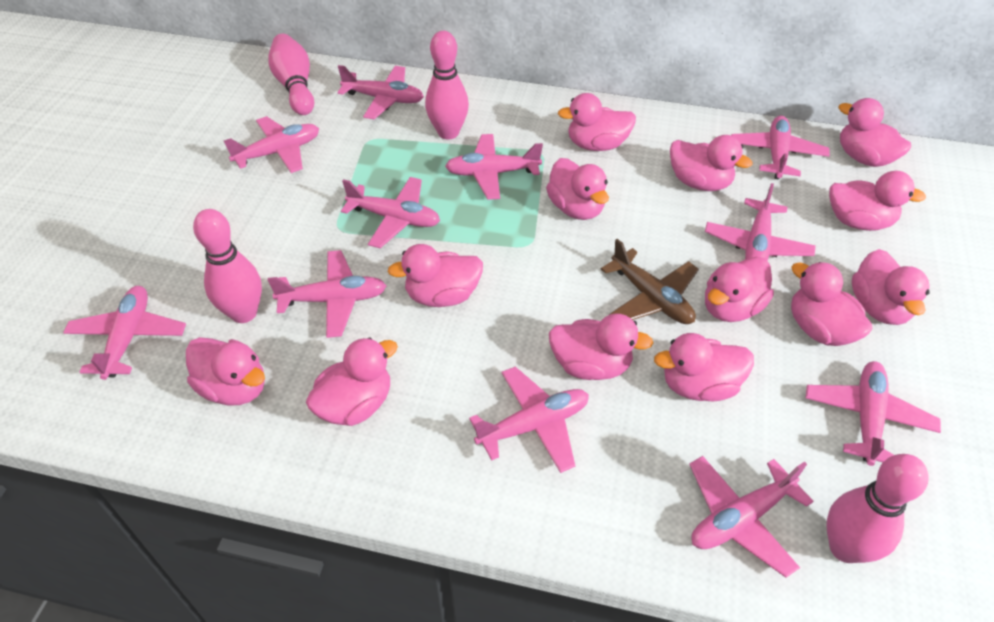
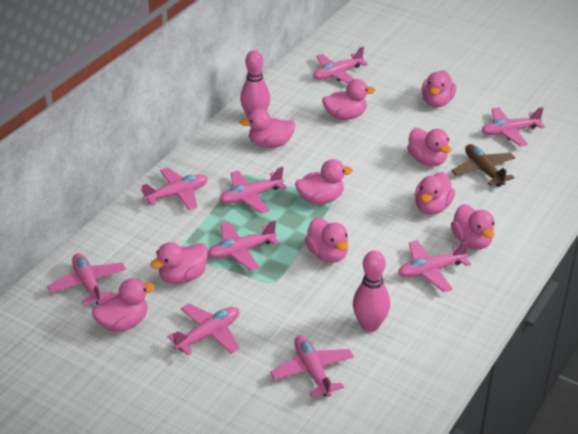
pink bowling pin: 4 -> 2
pink duck: 13 -> 10
pink plane: 11 -> 9

